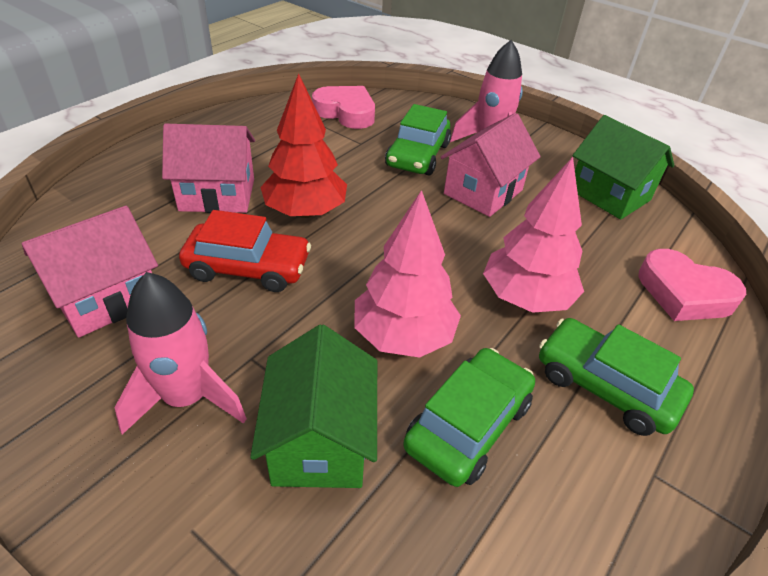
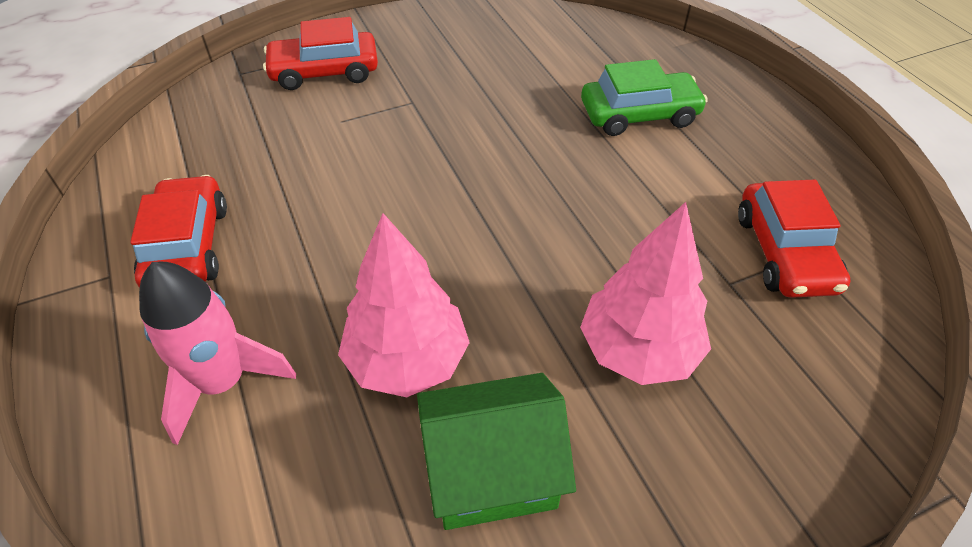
green car: 3 -> 1
green house: 2 -> 1
pink heart: 2 -> 0
pink house: 3 -> 0
pink rocket: 2 -> 1
red car: 1 -> 3
red tree: 1 -> 0

